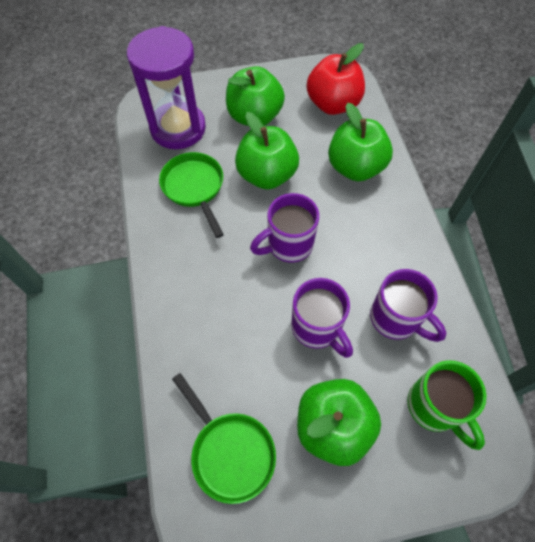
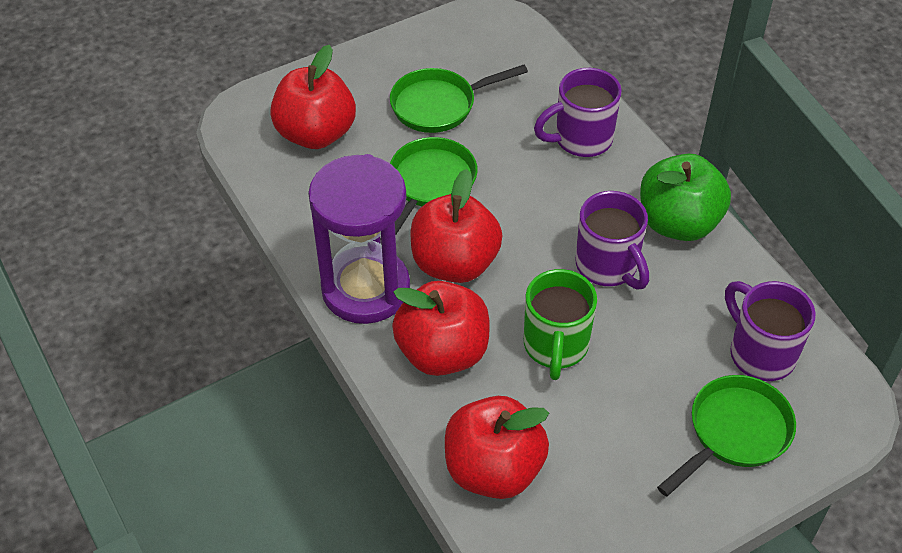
green apple: 4 -> 1
green pan: 2 -> 3
red apple: 1 -> 4

